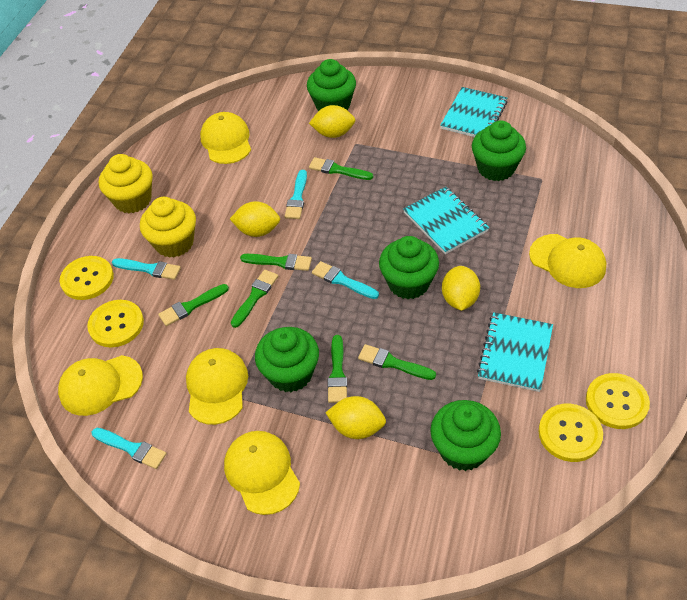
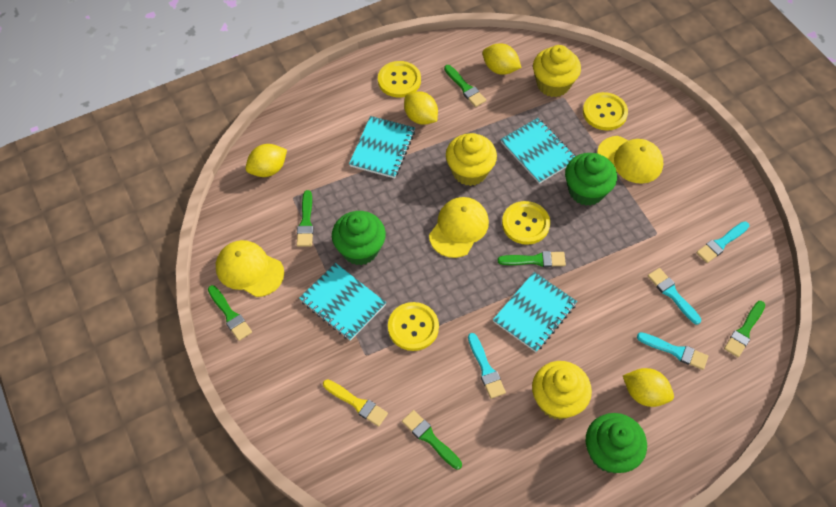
green cupcake: 5 -> 3
turquoise notebook: 3 -> 4
yellow brush: 0 -> 1
yellow cap: 5 -> 3
yellow cupcake: 2 -> 3

